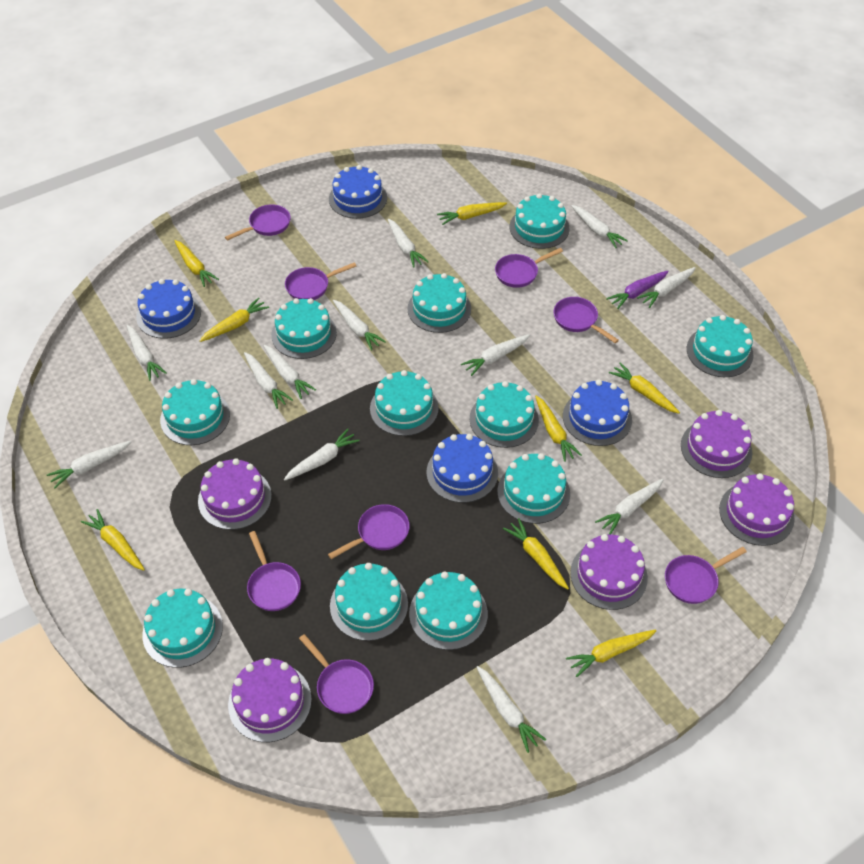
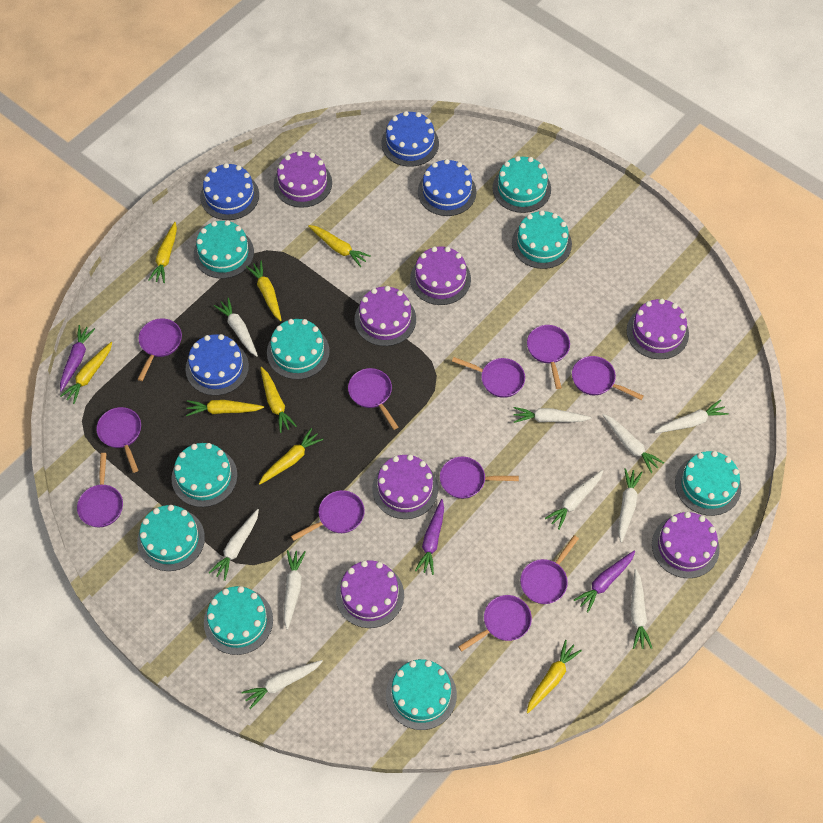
purple cake: 5 -> 7
purple carrot: 1 -> 3
purple pan: 8 -> 11
turquoise cake: 11 -> 9
white carrot: 12 -> 10

